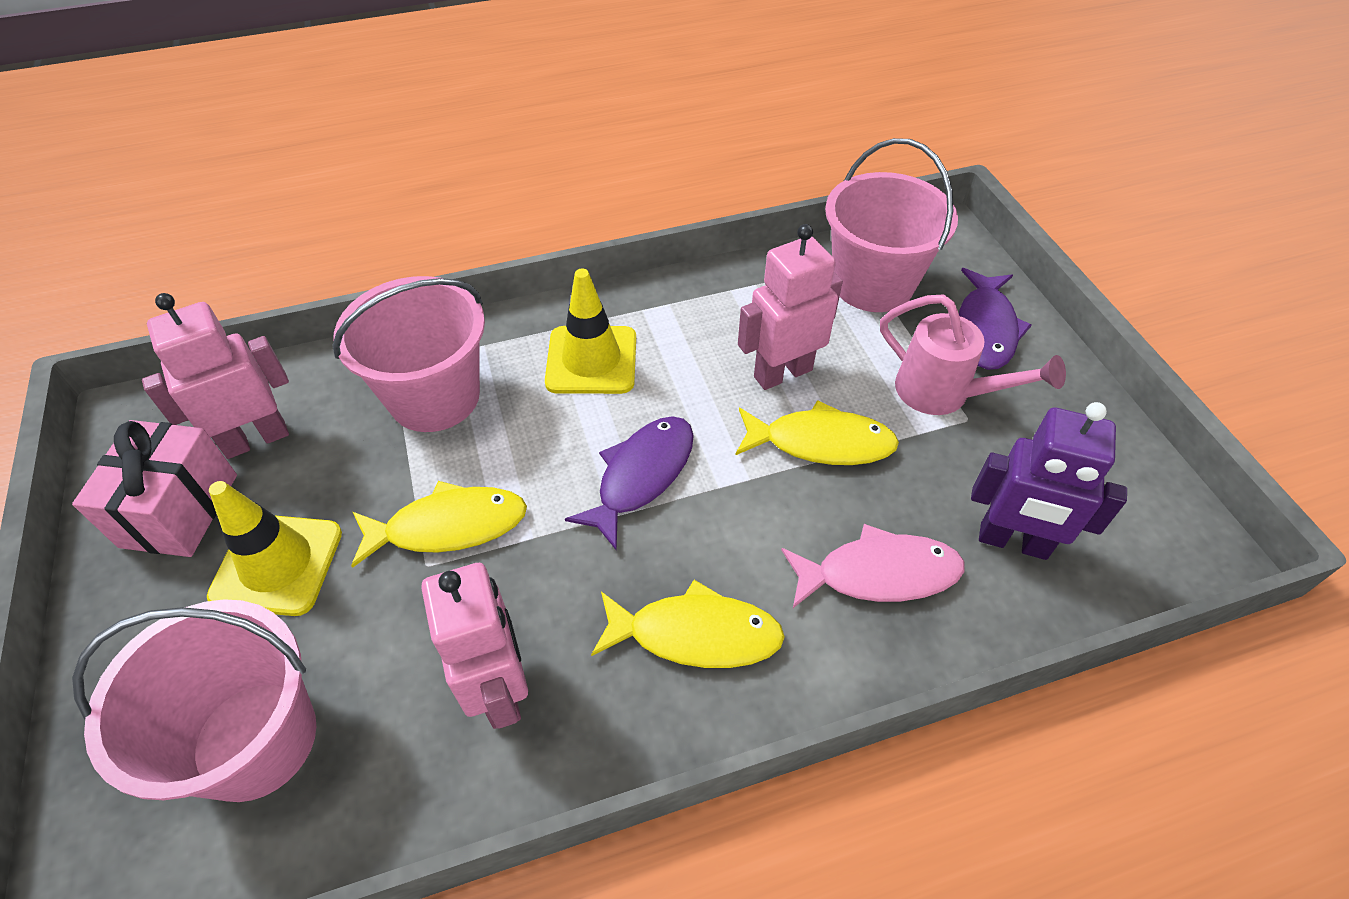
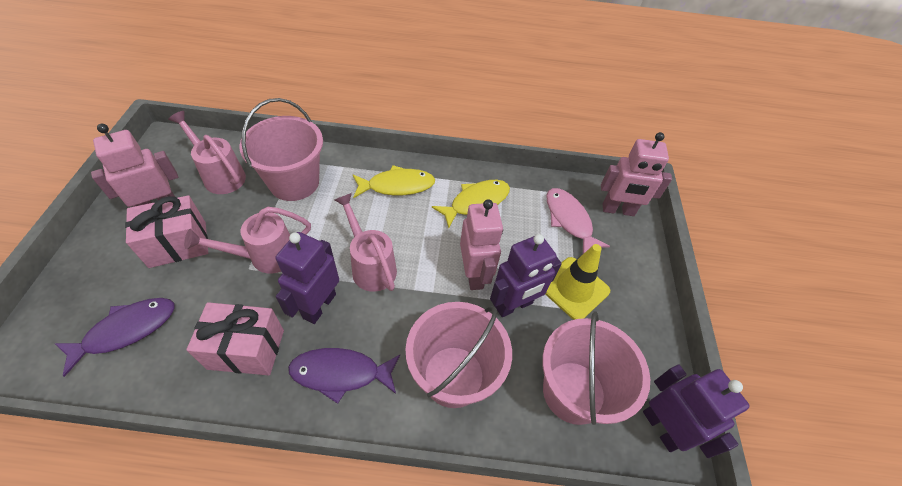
pink gift: 1 -> 2
pink watering can: 1 -> 3
purple robot: 1 -> 3
yellow fish: 3 -> 2
yellow traffic cone: 2 -> 1

